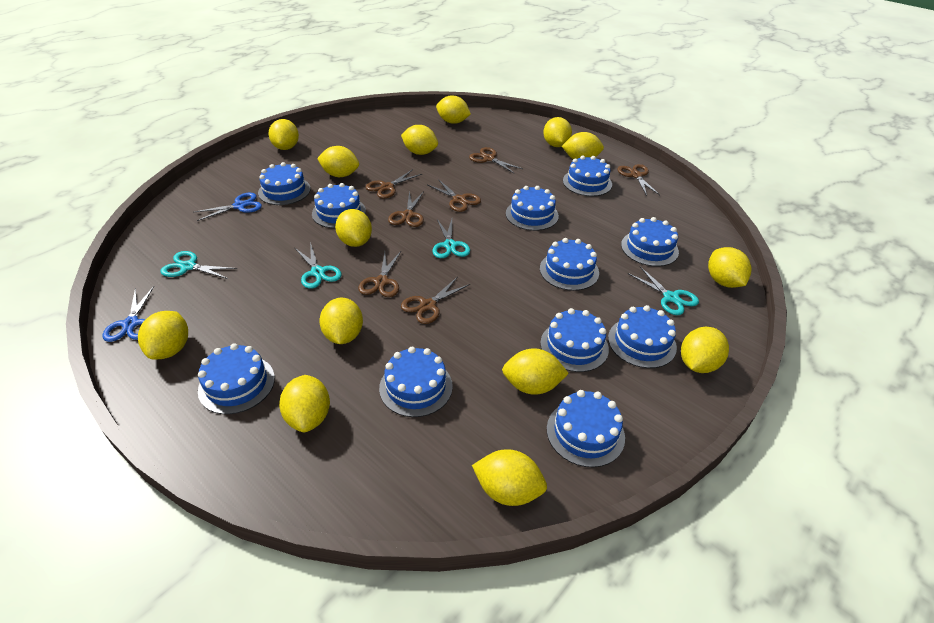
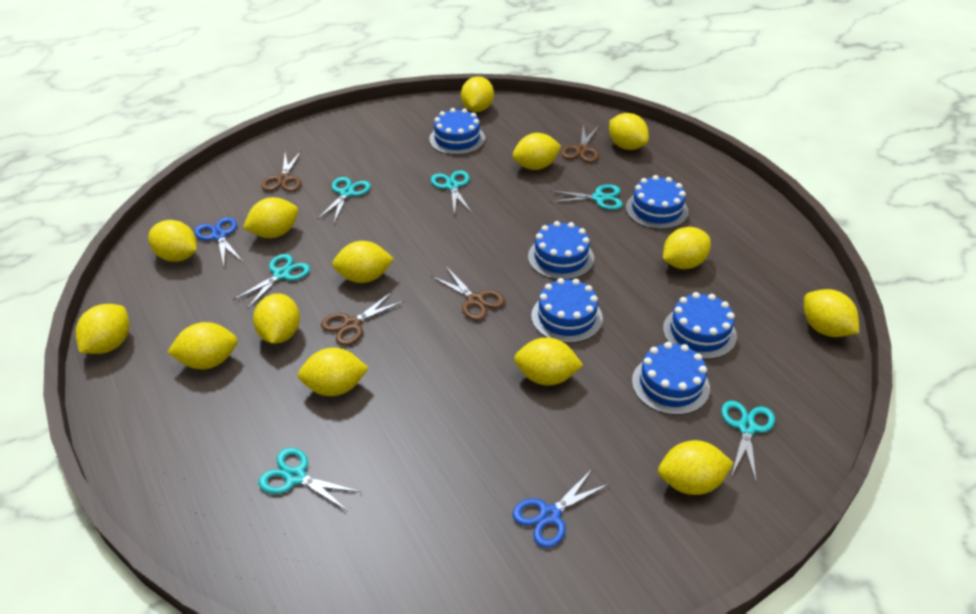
blue cake: 11 -> 6
brown scissors: 7 -> 4
turquoise scissors: 4 -> 6

